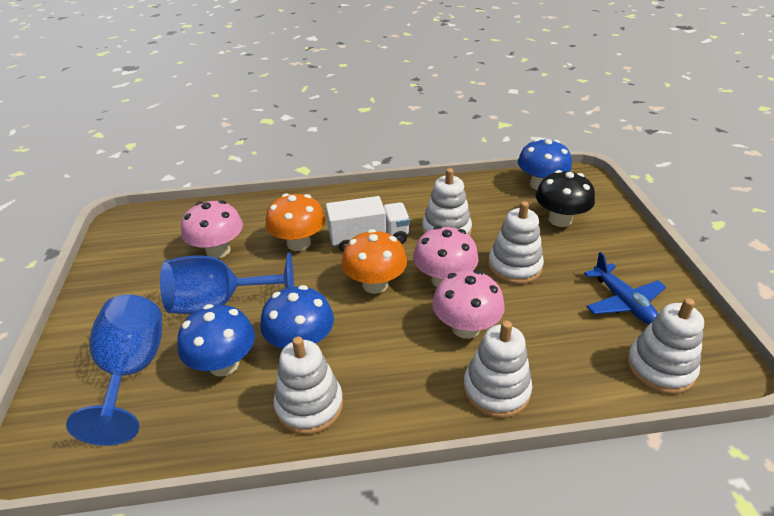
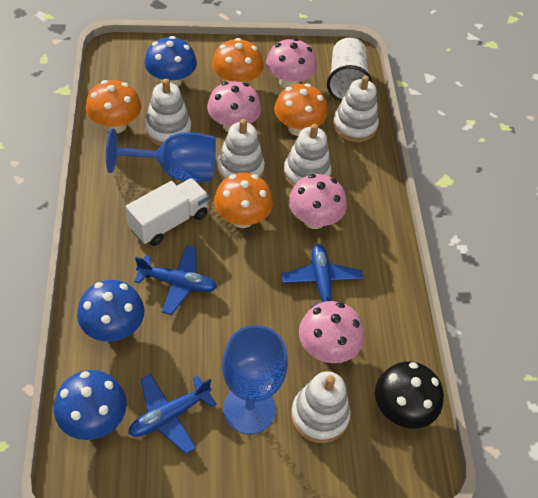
blue plane: 1 -> 3
orange mushroom: 2 -> 4
pink mushroom: 3 -> 4
white cup: 0 -> 1

